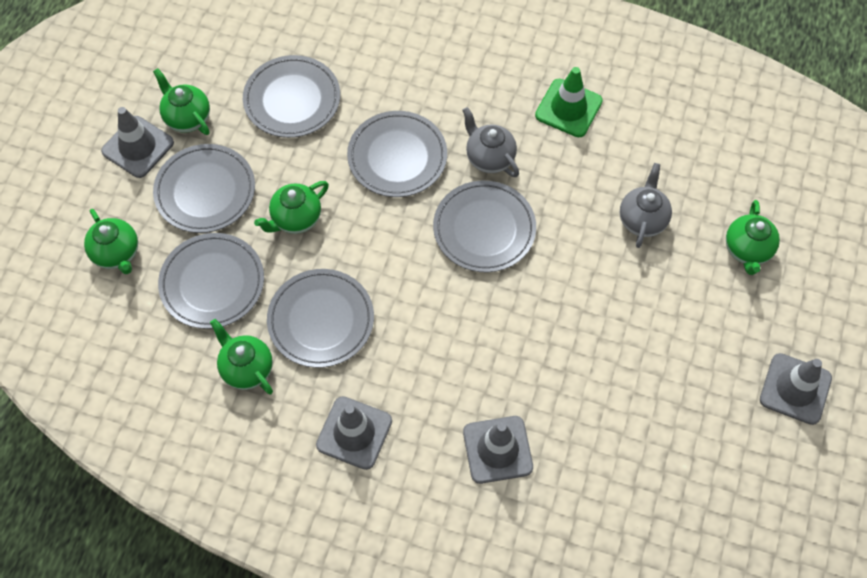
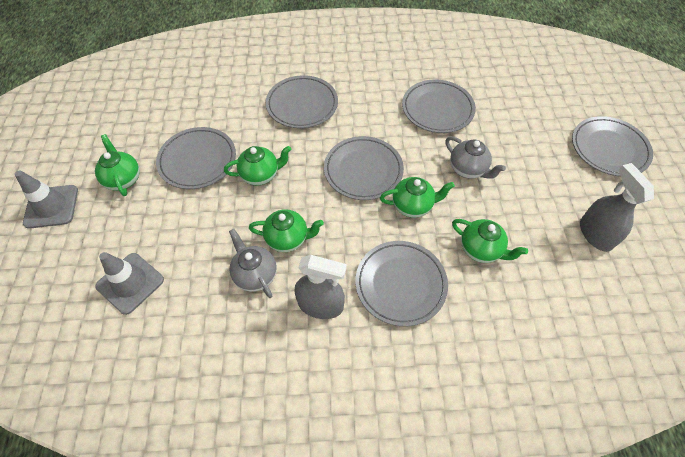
green traffic cone: 1 -> 0
grey spray bottle: 0 -> 2
grey traffic cone: 4 -> 2

